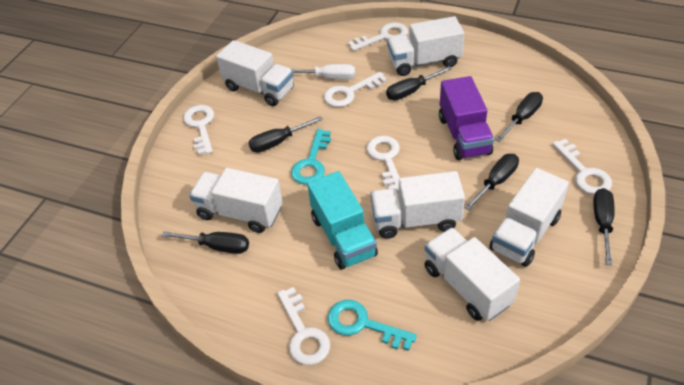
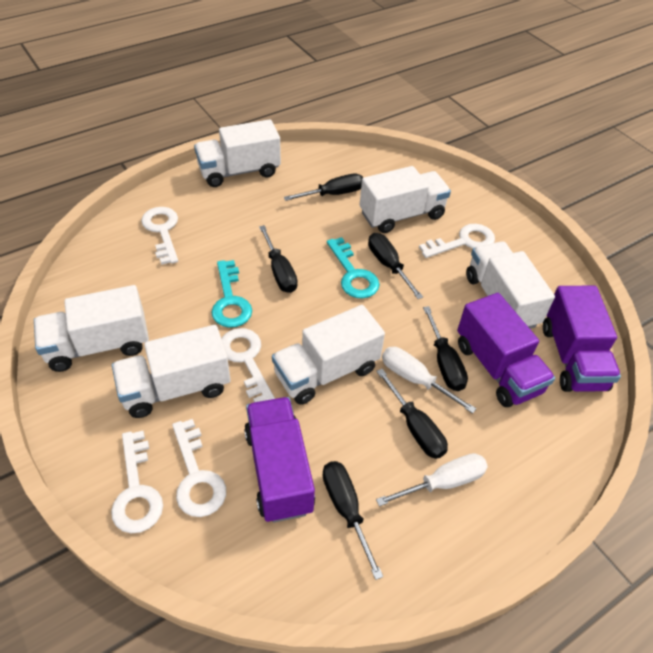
purple truck: 1 -> 3
turquoise truck: 1 -> 0
white key: 6 -> 5
white screwdriver: 1 -> 2

